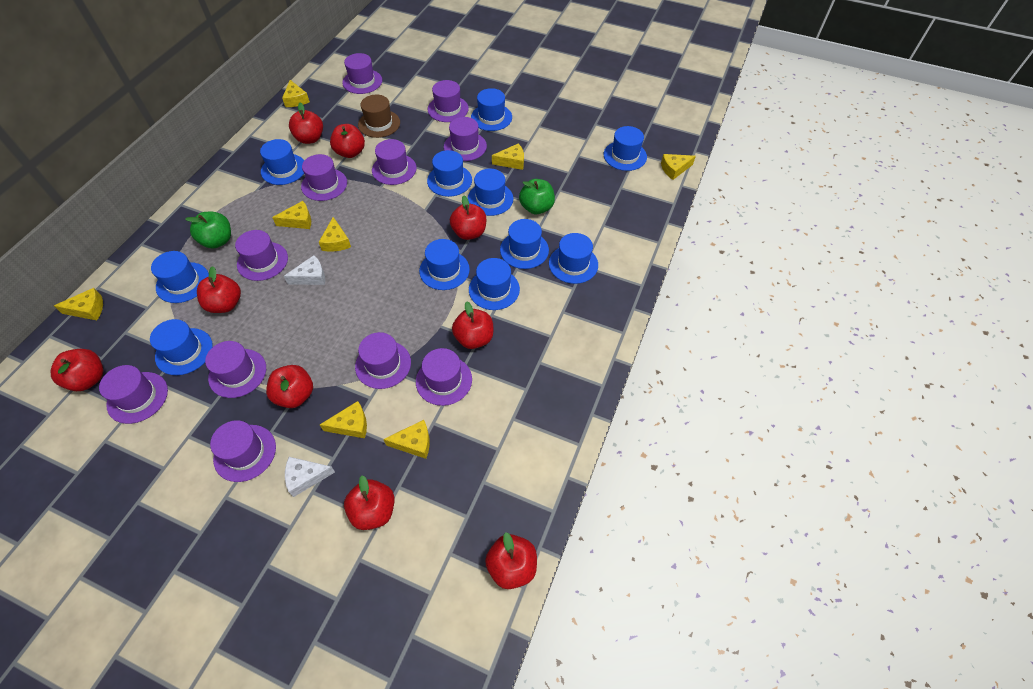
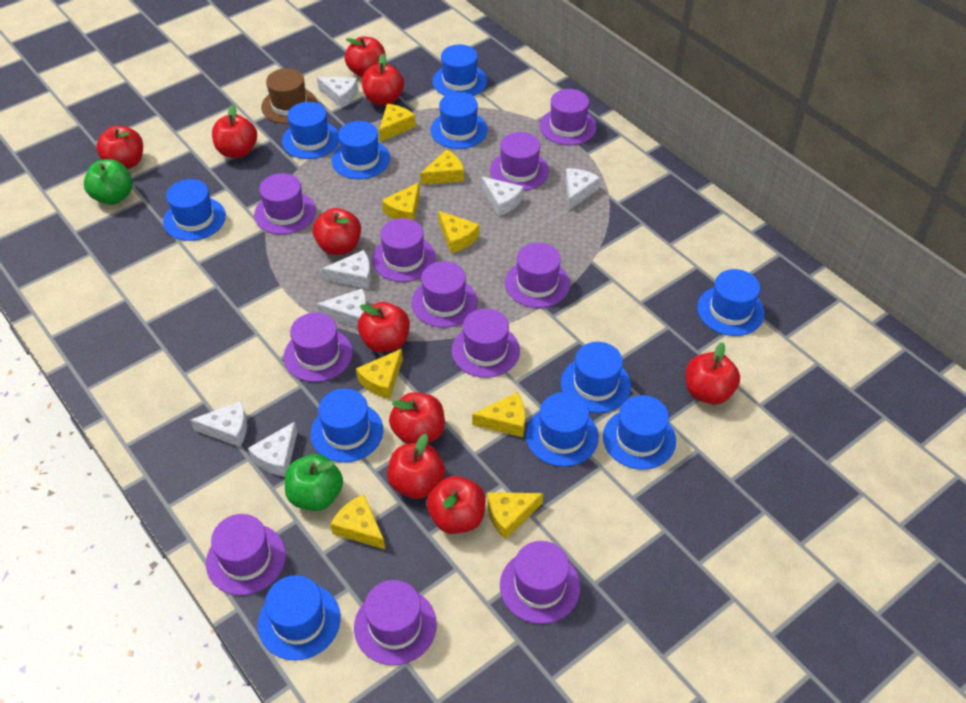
red apple: 9 -> 10
white cheese: 2 -> 7

